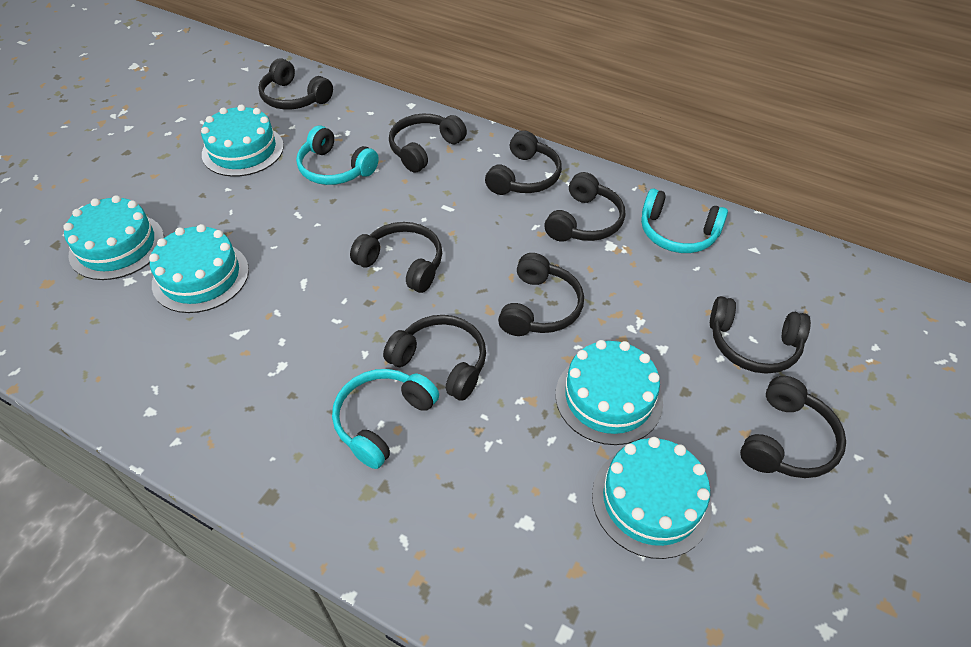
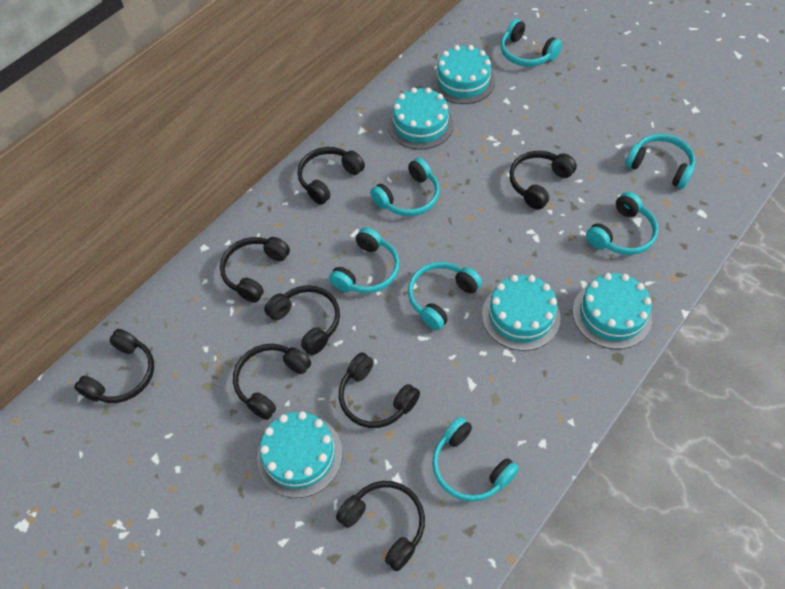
black headphones: 9 -> 8
turquoise headphones: 3 -> 7

